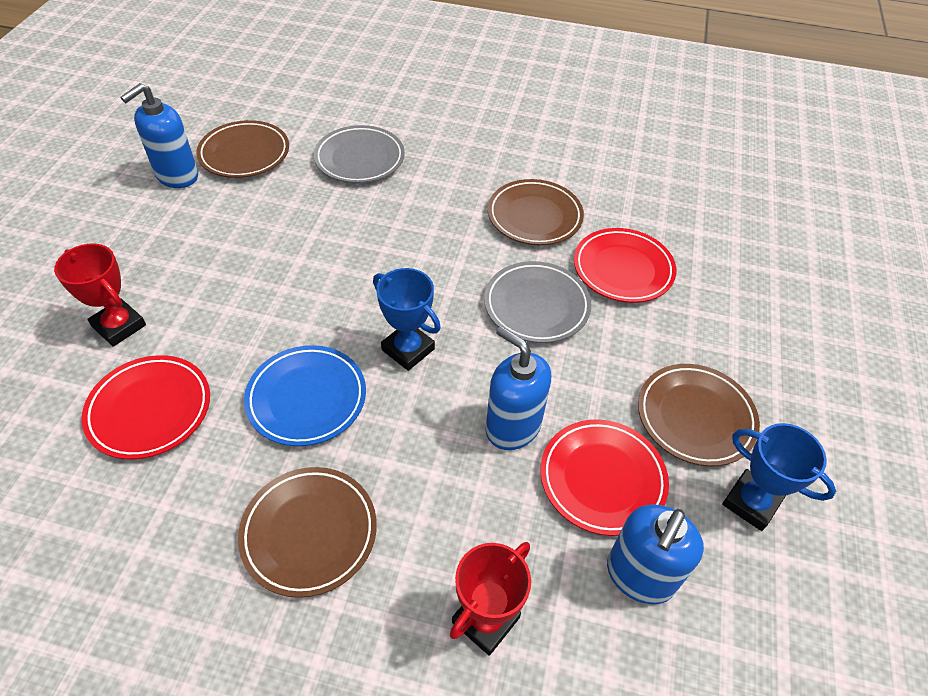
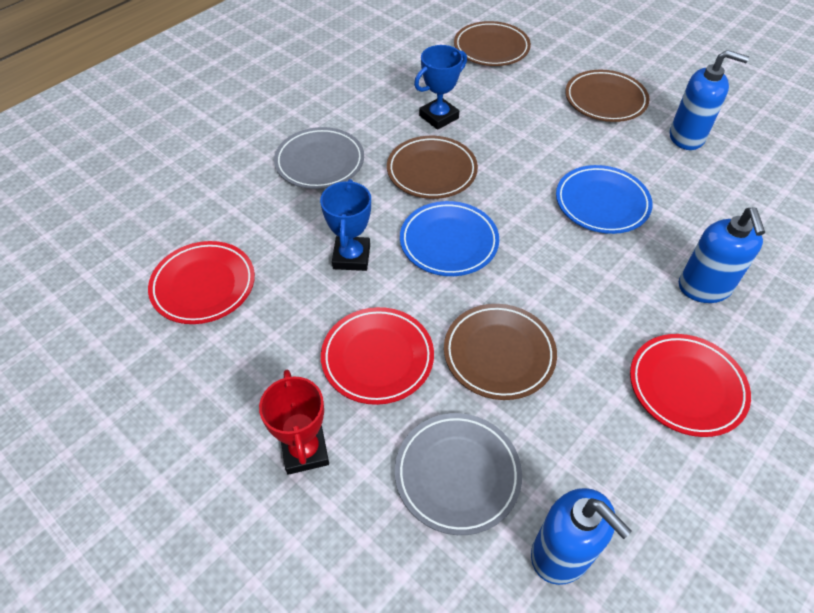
blue plate: 1 -> 2
red trophy: 2 -> 1

